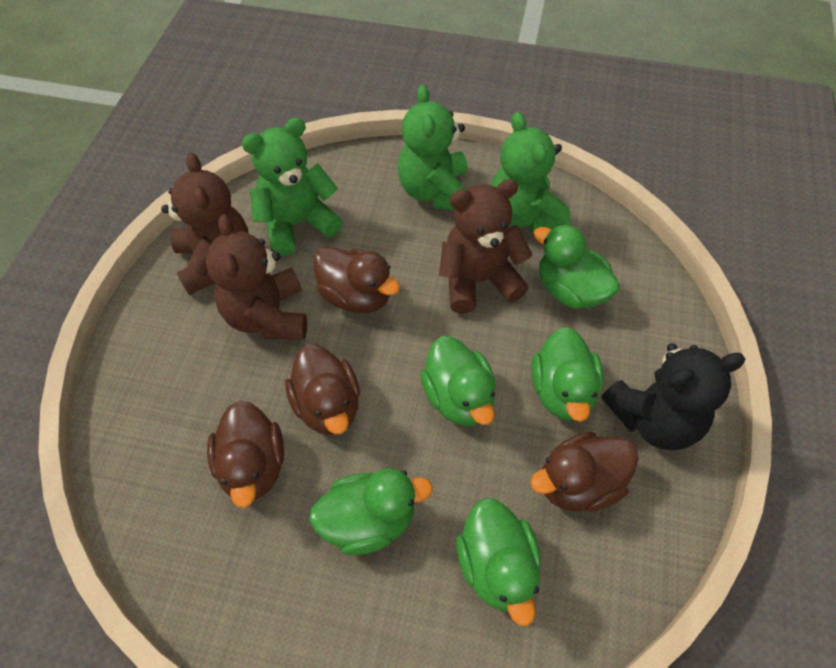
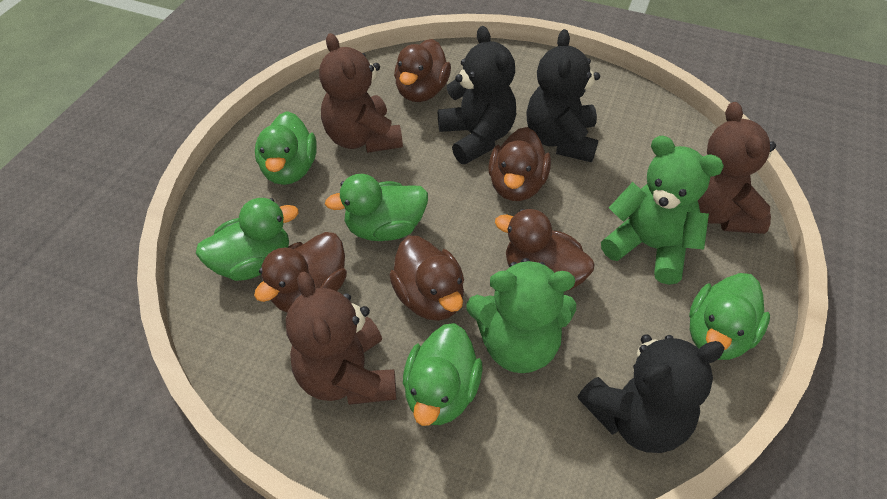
black teddy bear: 1 -> 3
brown duck: 4 -> 5
green teddy bear: 3 -> 2

